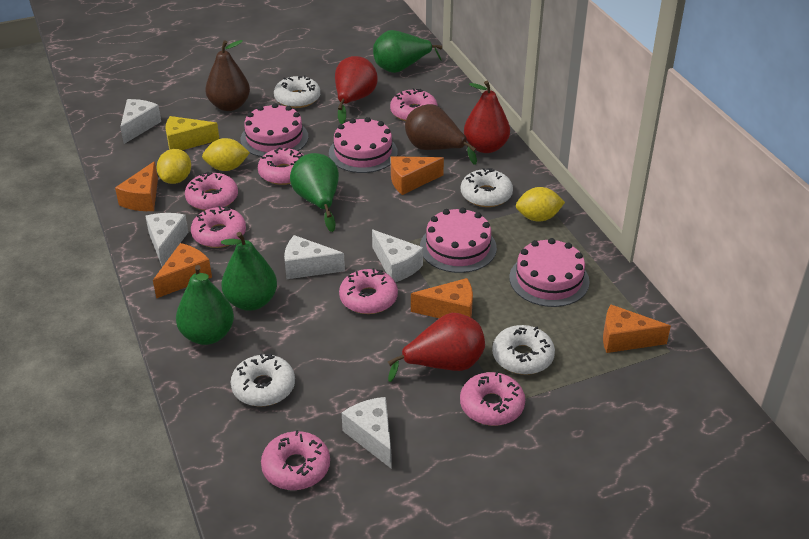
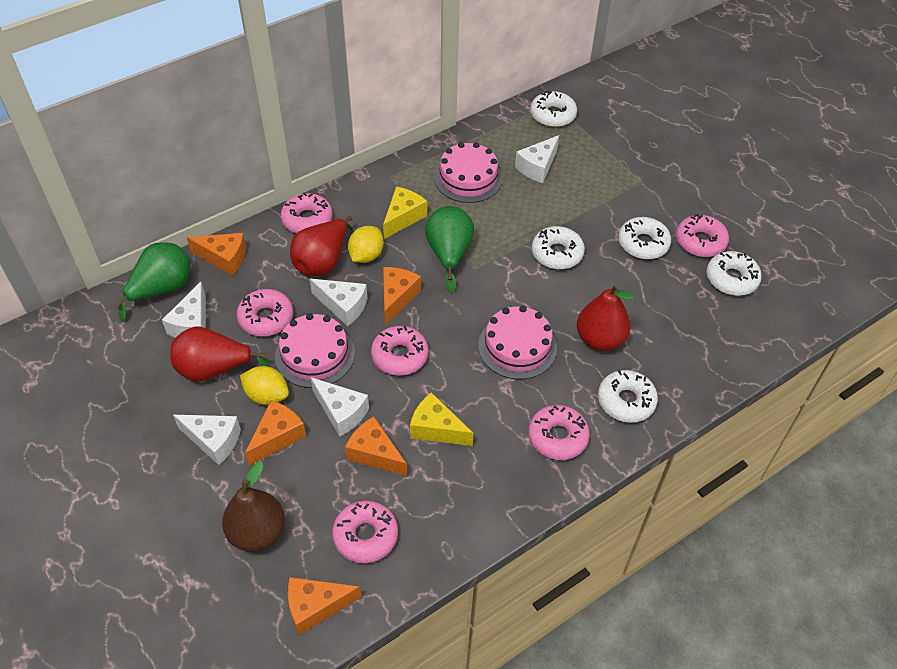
brown pear: 2 -> 1
green pear: 4 -> 2
pink cake: 4 -> 3
pink donut: 7 -> 6
white donut: 4 -> 5
yellow cheese: 1 -> 2
yellow lemon: 3 -> 2

